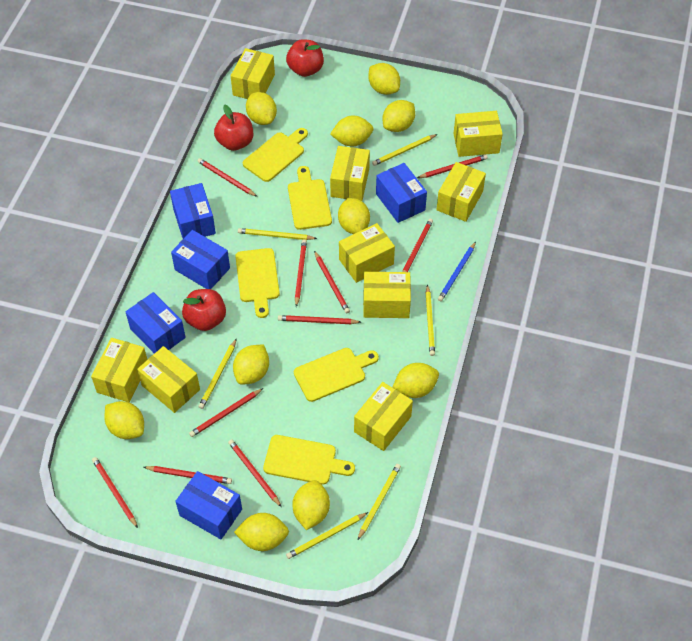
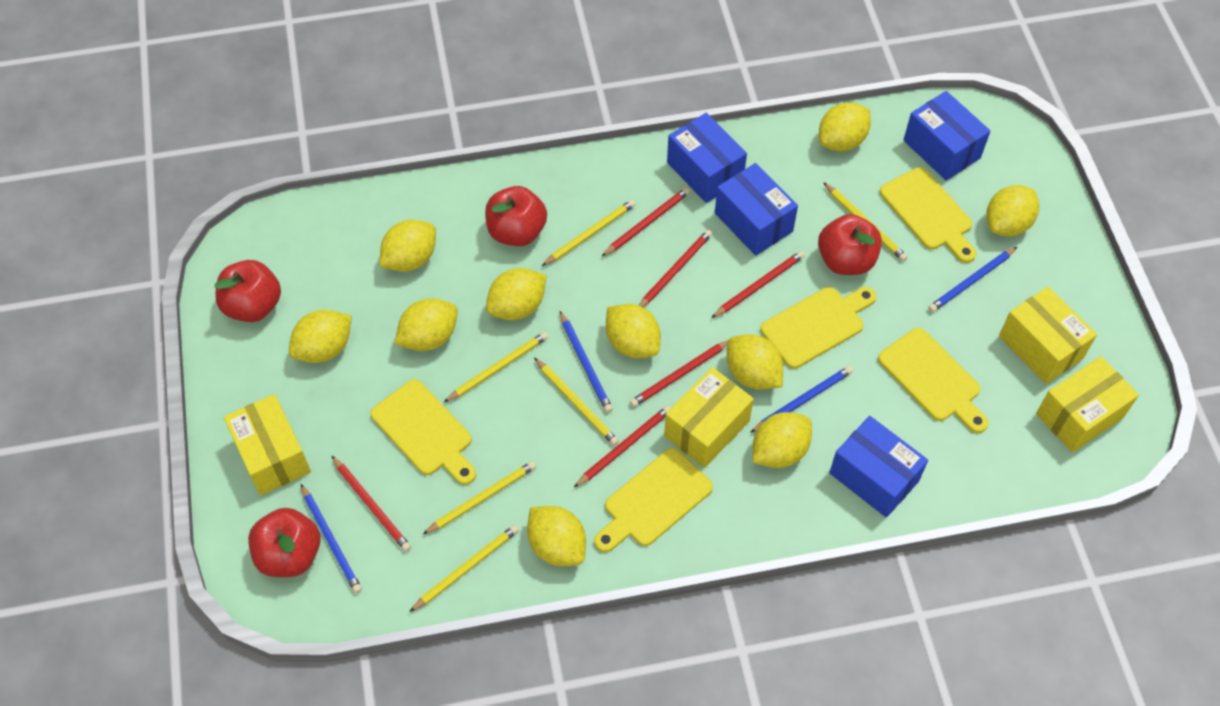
blue box: 5 -> 4
blue pencil: 1 -> 4
red apple: 3 -> 4
red pencil: 10 -> 6
yellow box: 9 -> 4

